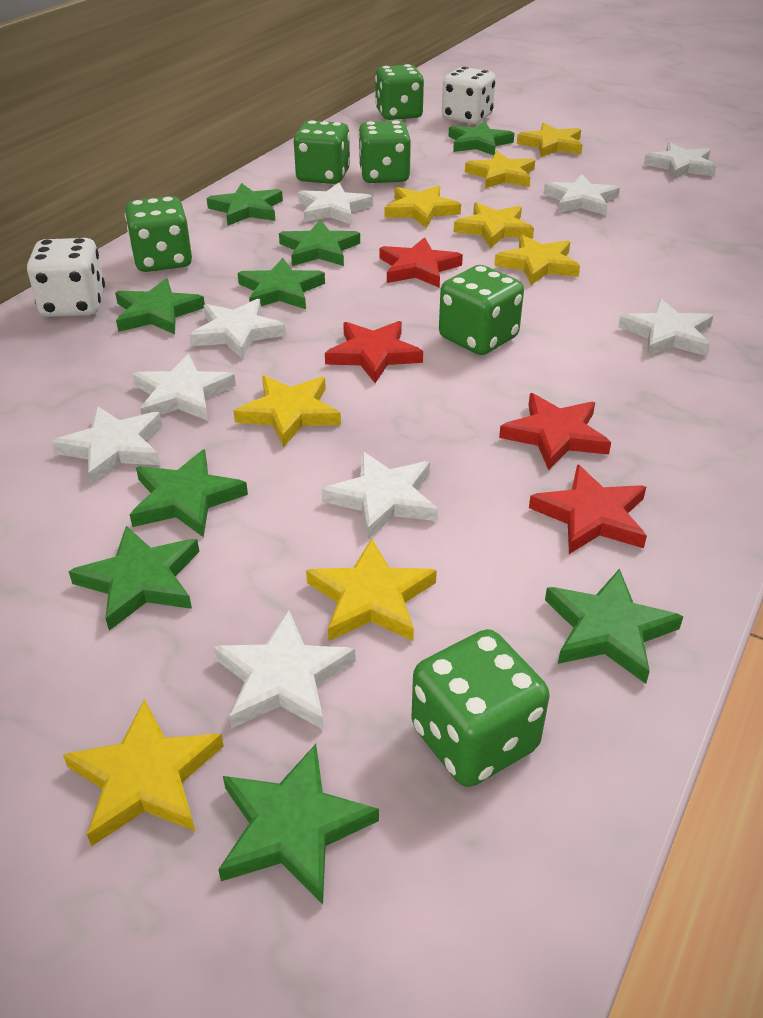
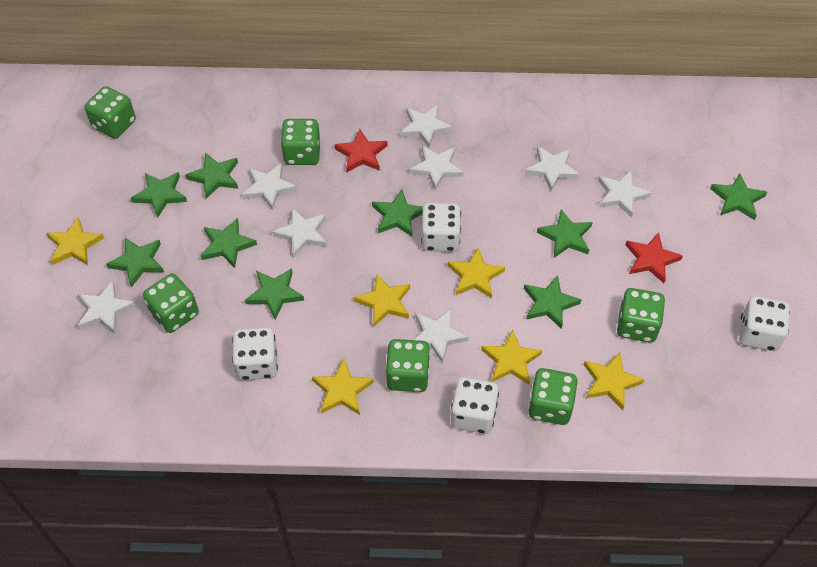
red star: 4 -> 2
white dice: 2 -> 4
white star: 9 -> 8
yellow star: 8 -> 6

